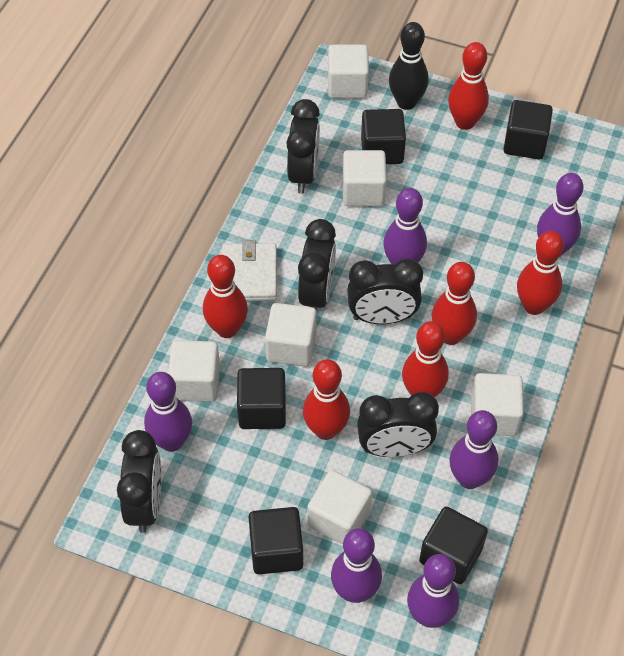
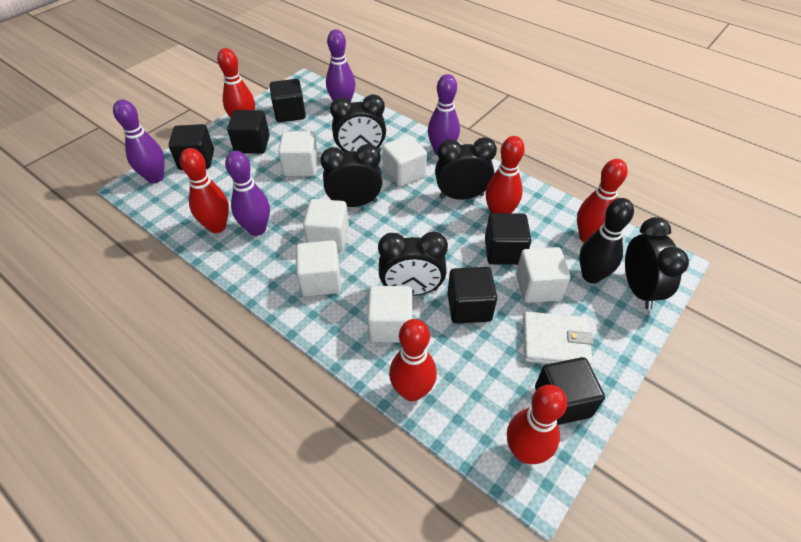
black cube: 5 -> 6
purple bowling pin: 6 -> 4

